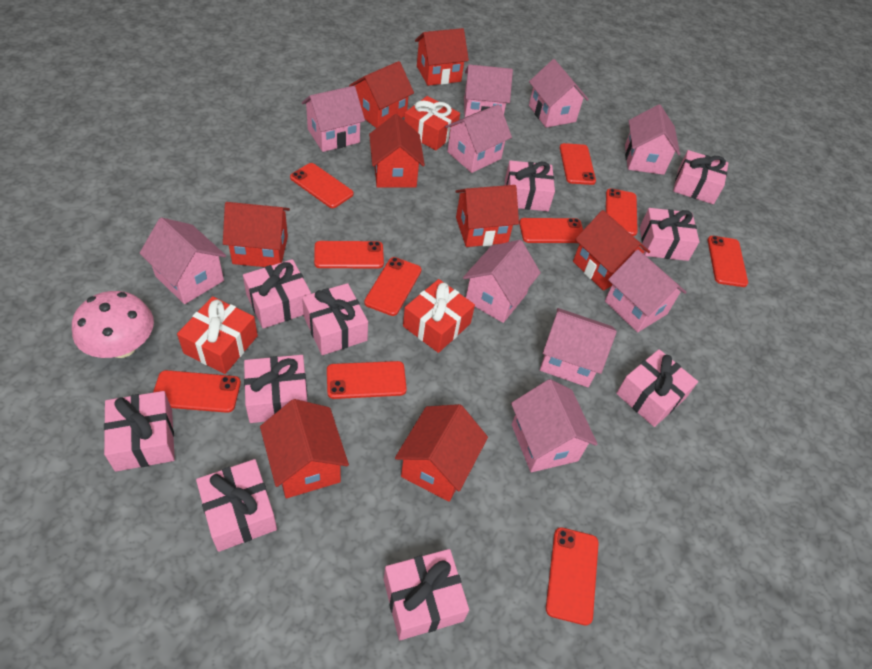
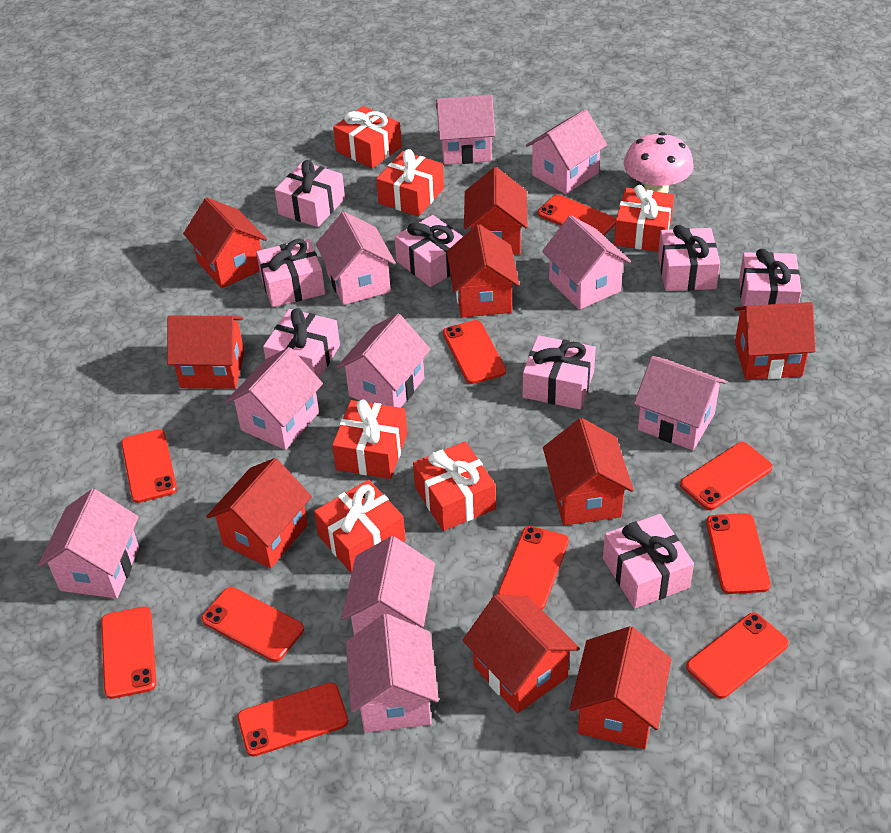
pink gift: 10 -> 8
red gift: 3 -> 6
red house: 8 -> 9

